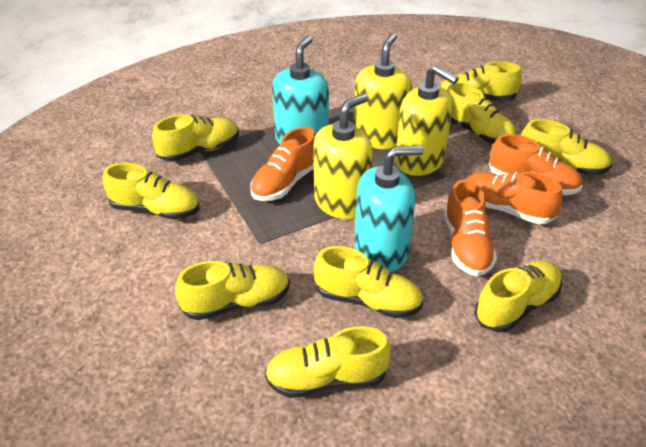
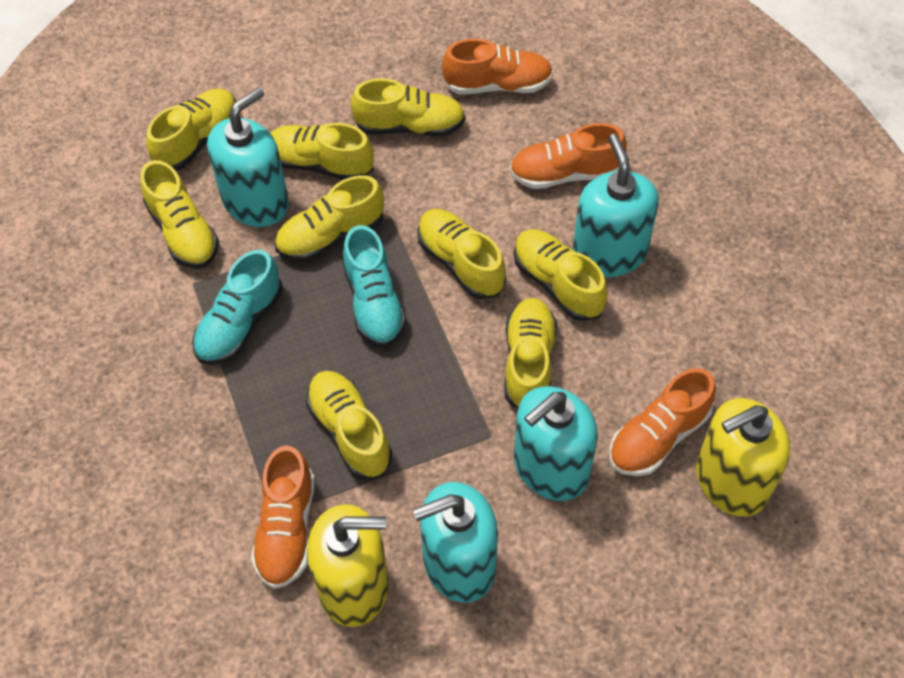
turquoise shoe: 0 -> 2
turquoise soap dispenser: 2 -> 4
yellow soap dispenser: 3 -> 2

